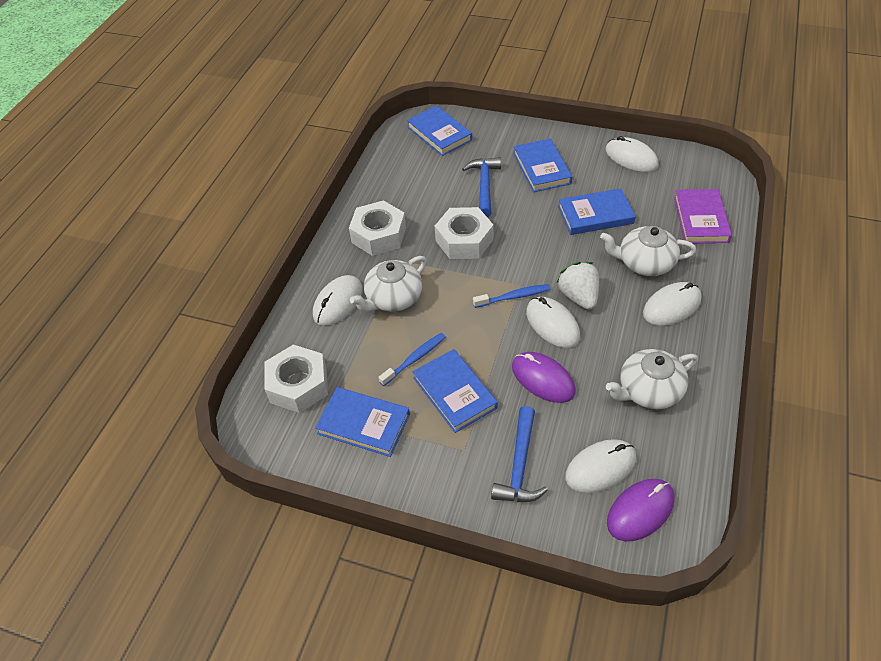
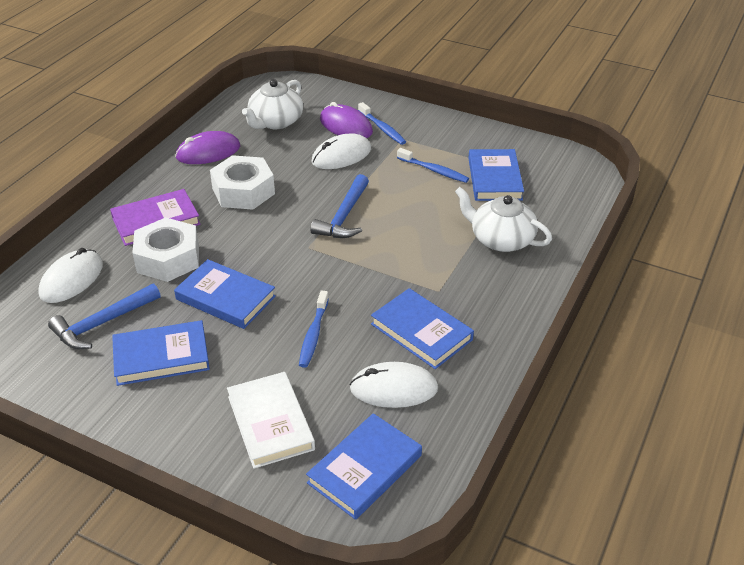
blue toothbrush: 2 -> 3
white book: 0 -> 1
white mouse: 5 -> 3
white nut: 3 -> 2
white strawberry: 1 -> 0
white teapot: 3 -> 2

